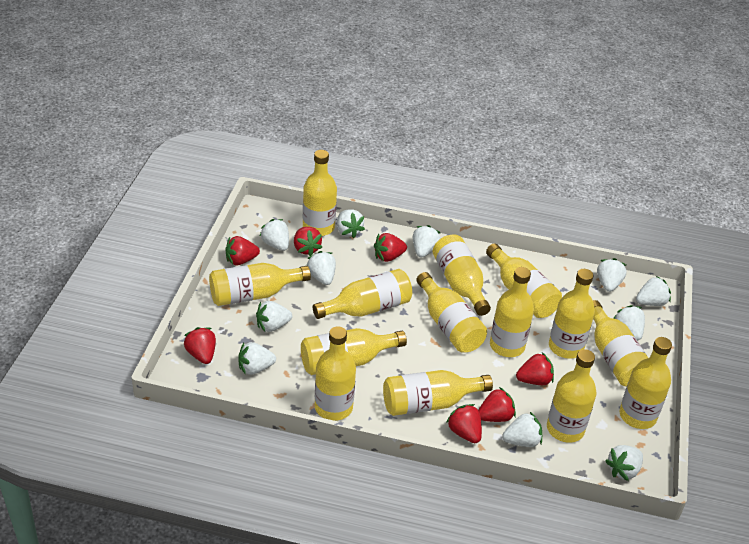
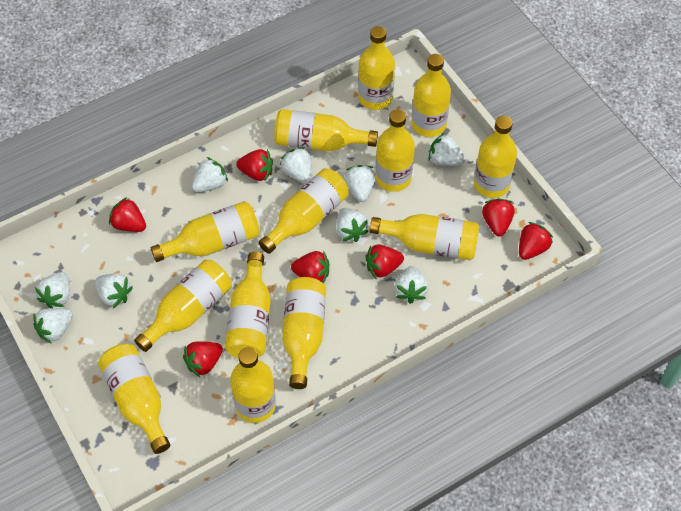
white strawberry: 11 -> 9
yellow bottle: 14 -> 13

